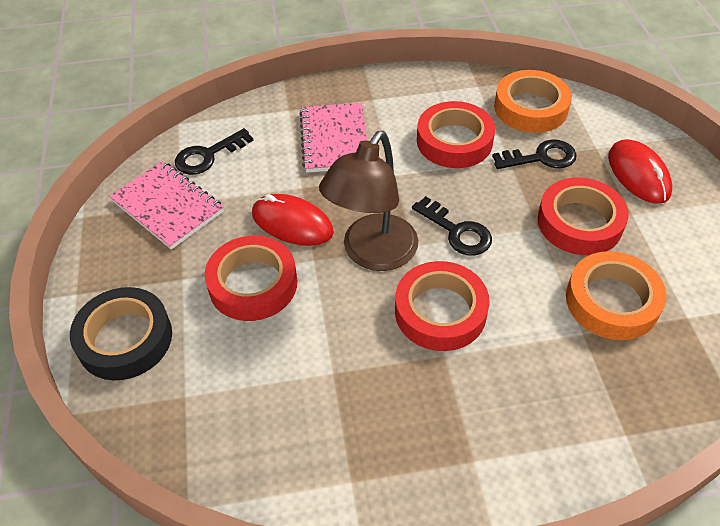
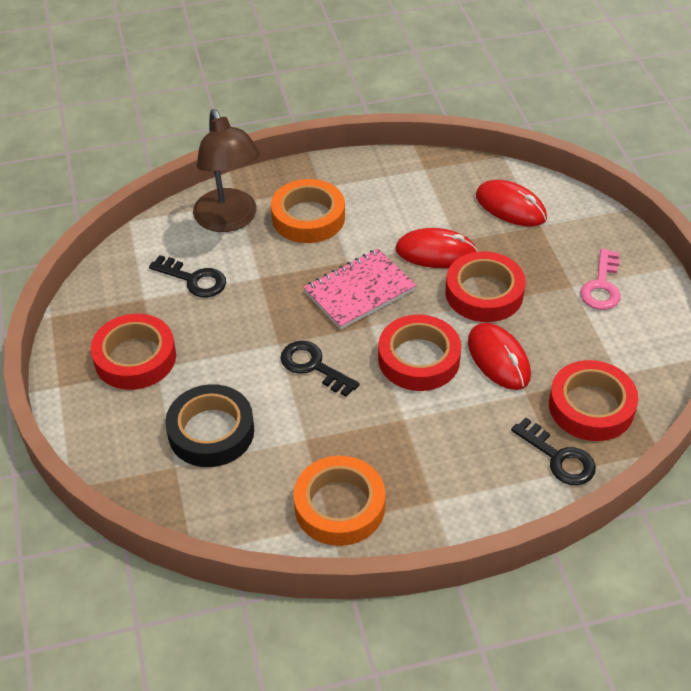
pink key: 0 -> 1
pink notebook: 2 -> 1
red mouse: 2 -> 3

